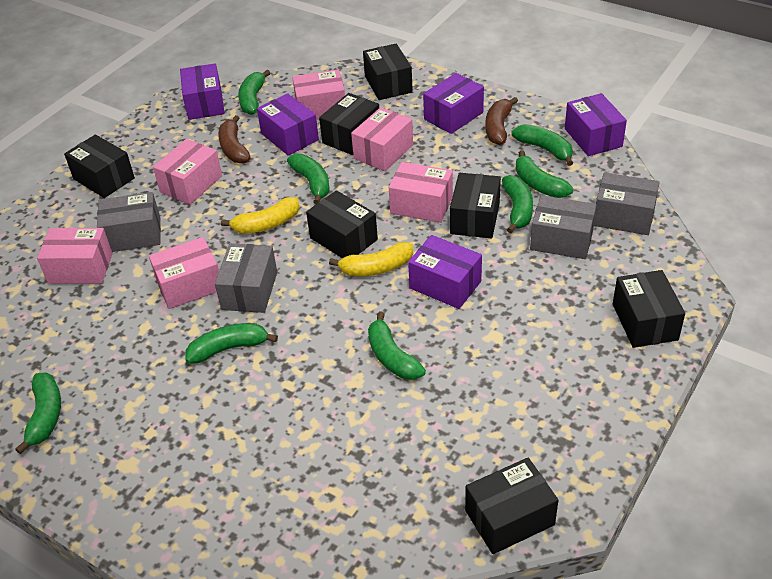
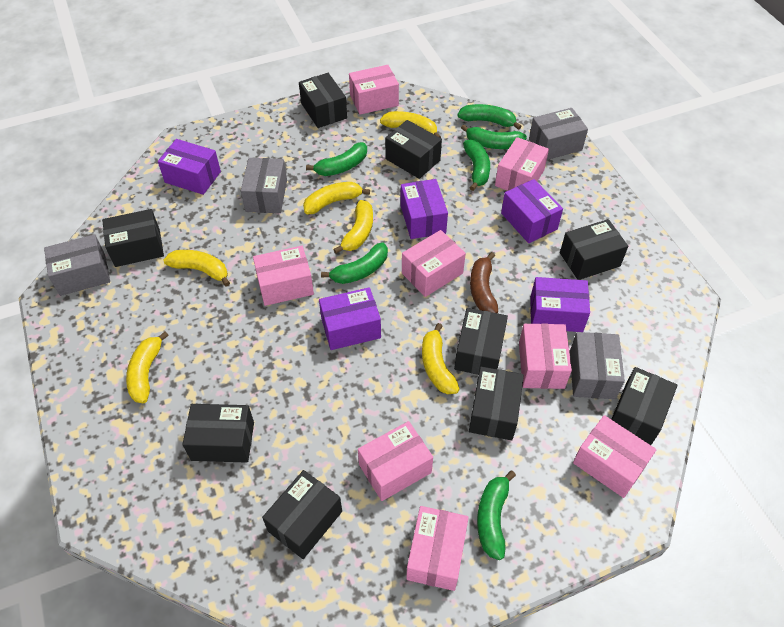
black box: 7 -> 9
brown banana: 2 -> 1
green banana: 8 -> 6
pink box: 6 -> 8
yellow banana: 2 -> 6

